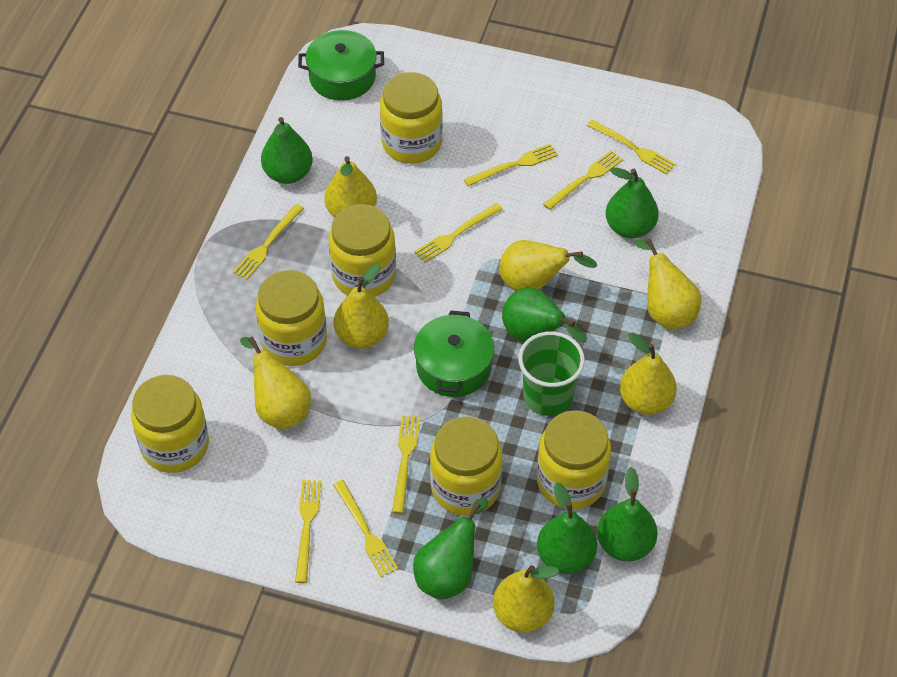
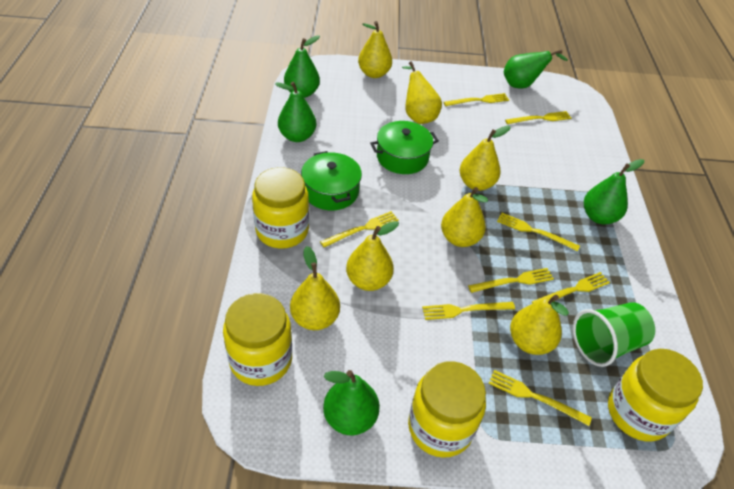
green pear: 6 -> 5
yellow jar: 6 -> 4

